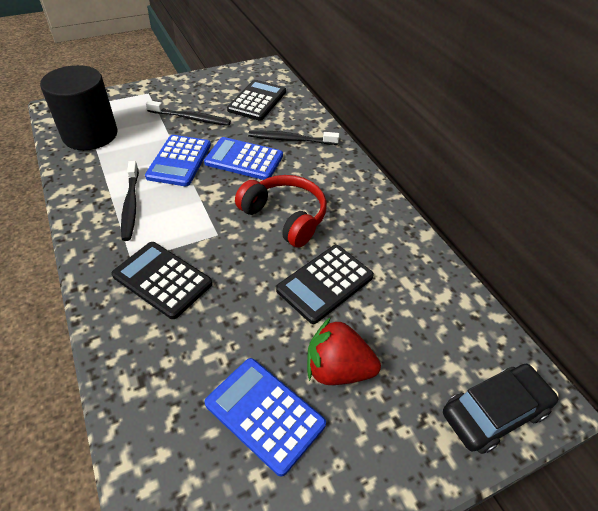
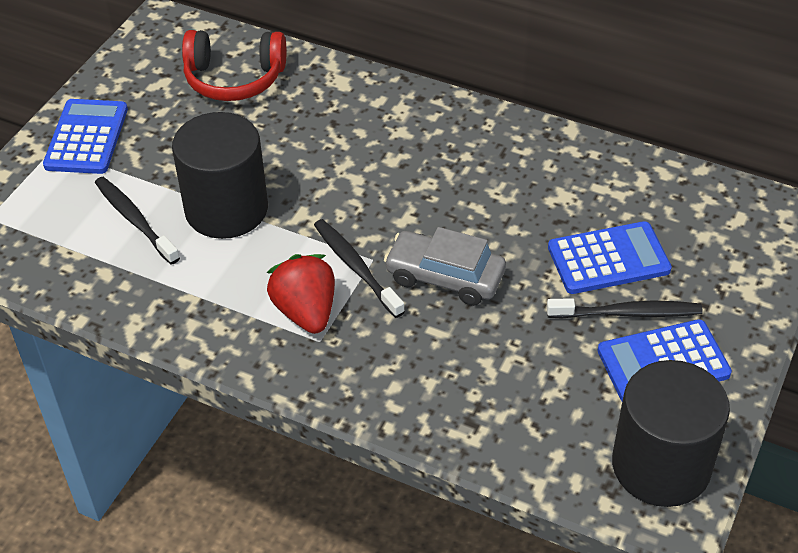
black calculator: 3 -> 0
black car: 1 -> 0
black cylinder: 1 -> 2
grey car: 0 -> 1

